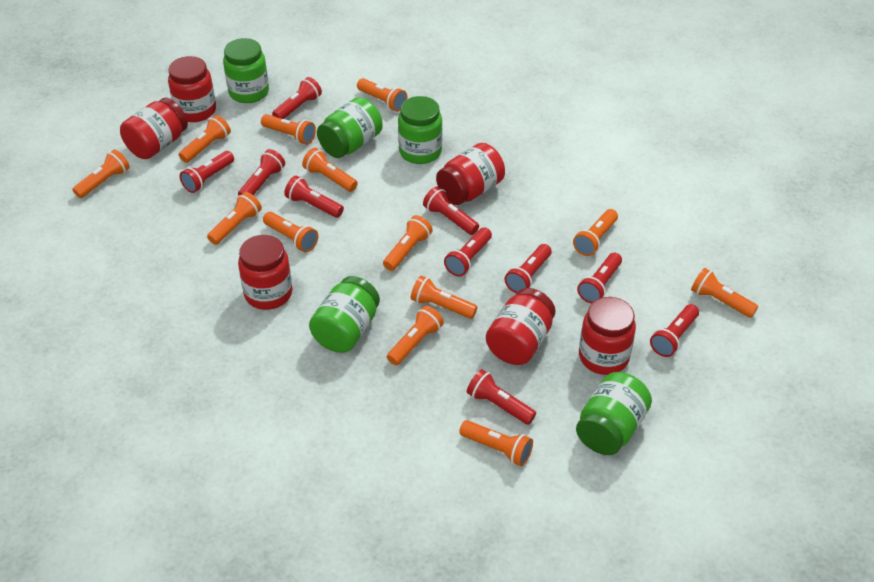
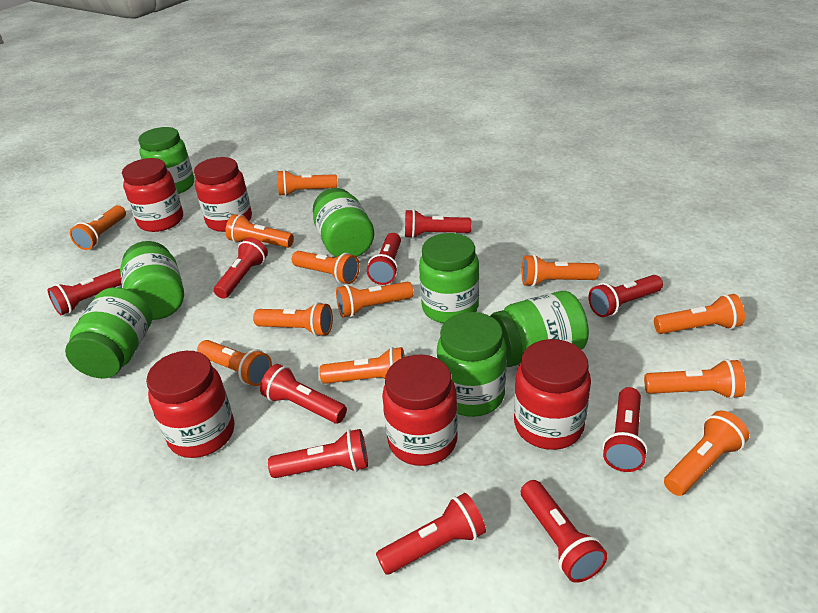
green jar: 5 -> 7
orange flashlight: 13 -> 12
red jar: 6 -> 5

